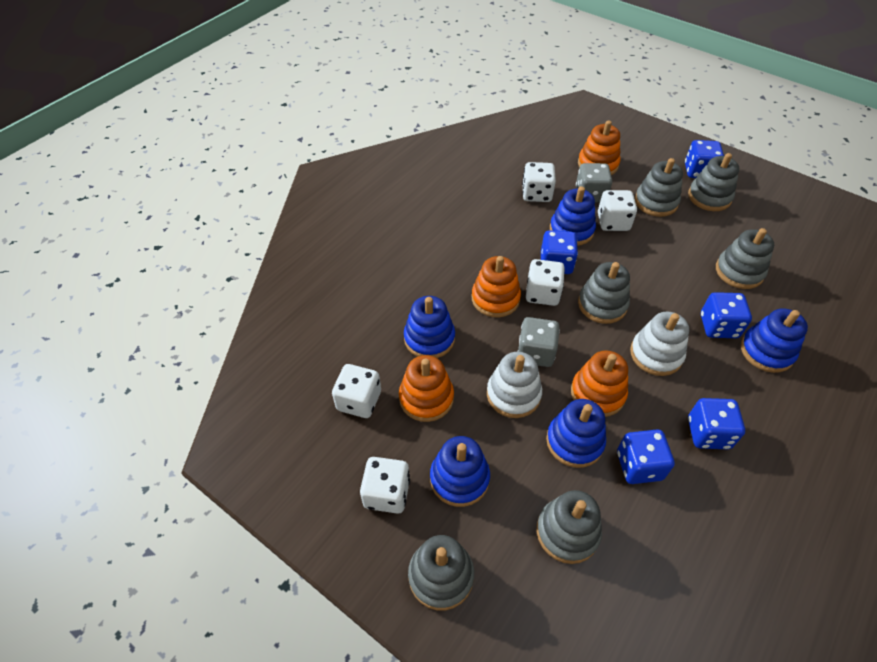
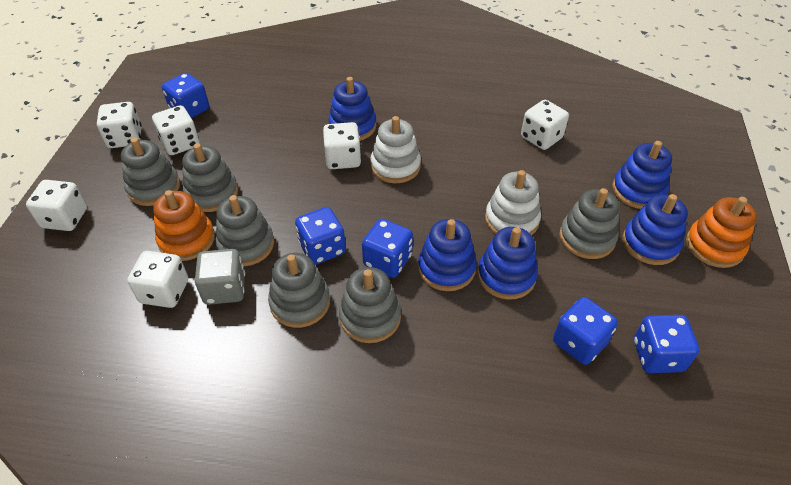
grey dice: 2 -> 1
orange stacking toy: 4 -> 2
white dice: 5 -> 6

